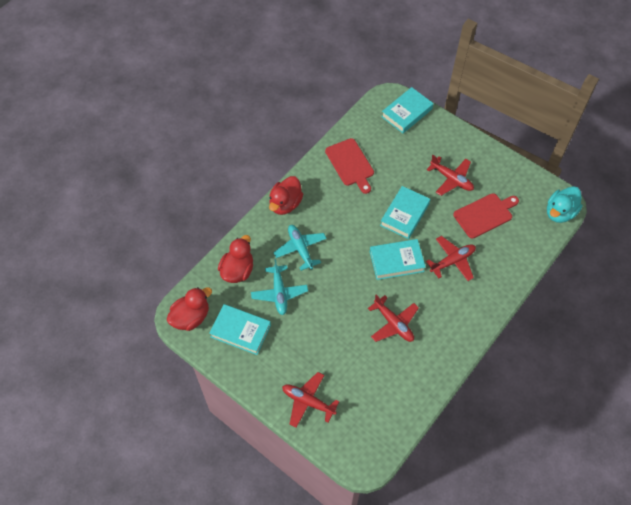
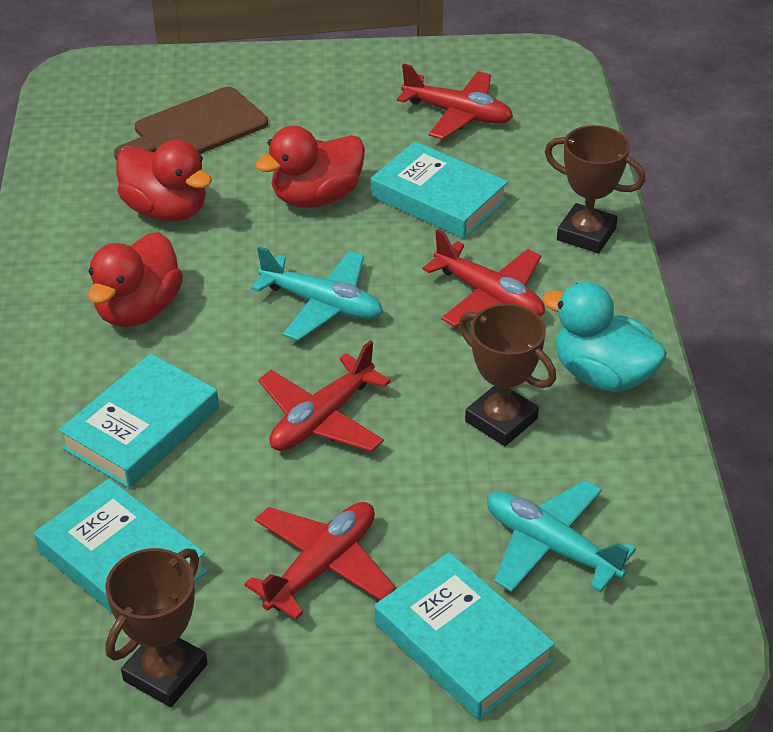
brown cutting board: 0 -> 1
brown trophy: 0 -> 3
red cutting board: 2 -> 0

